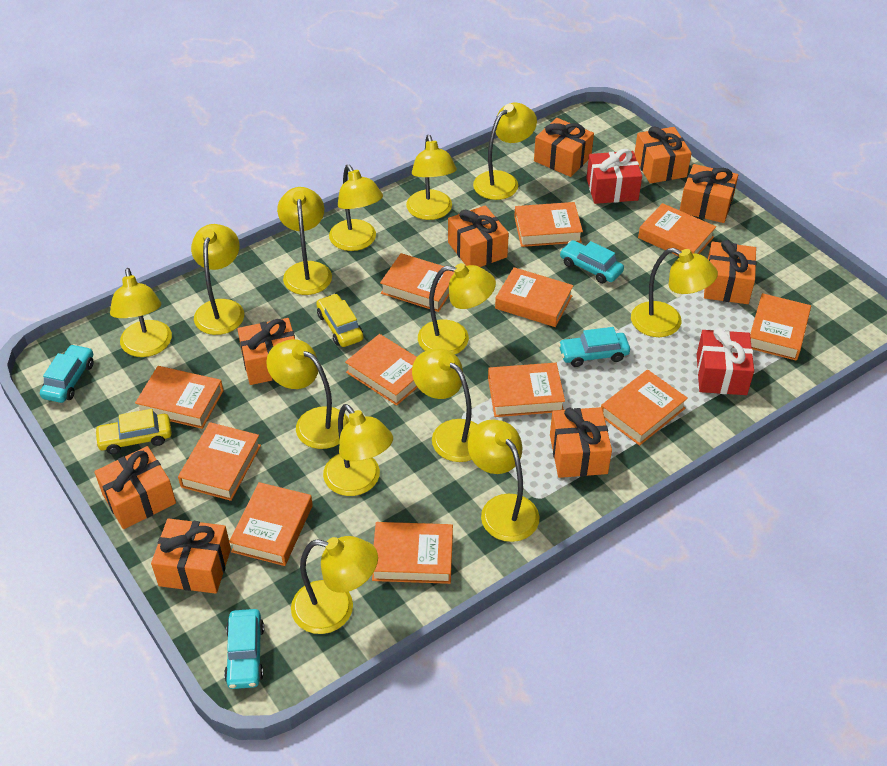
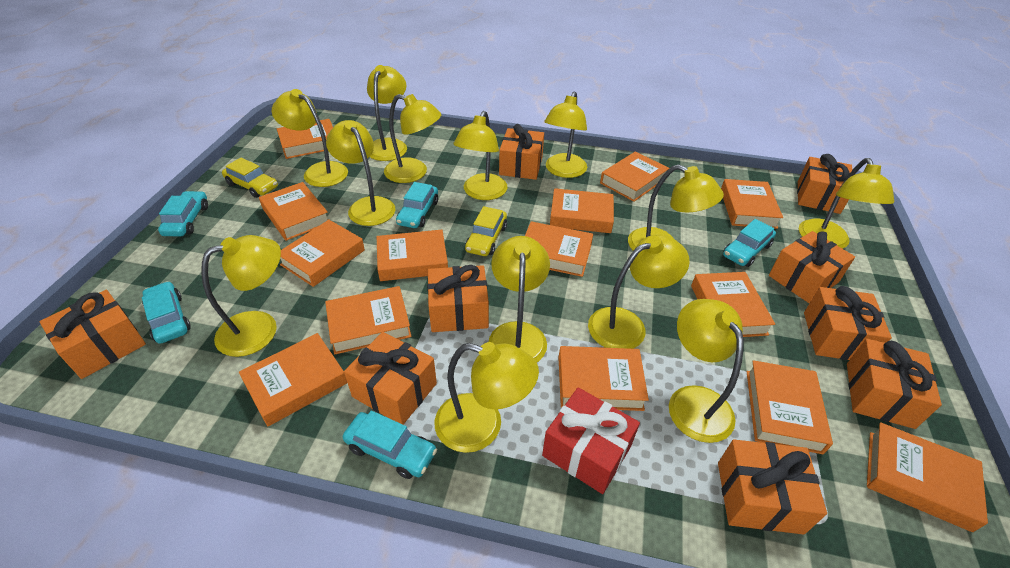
orange book: 12 -> 14
red gift: 2 -> 1
turquoise car: 4 -> 5

